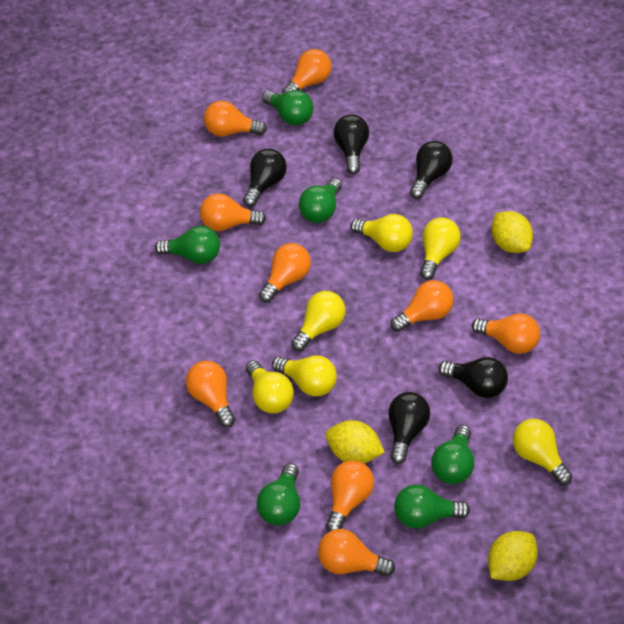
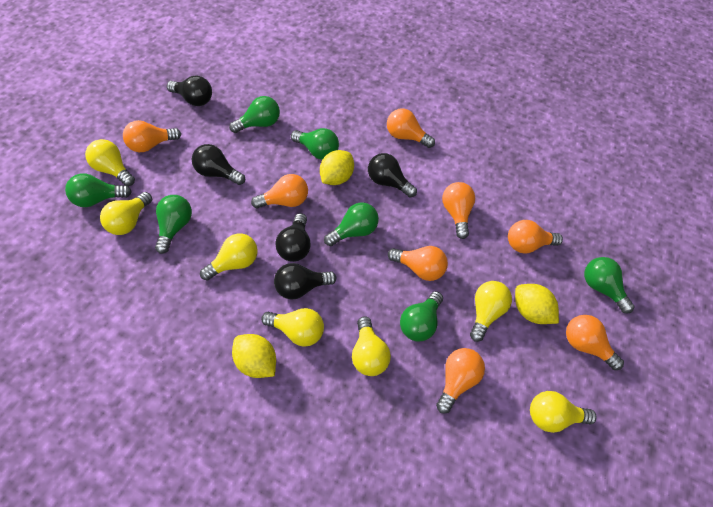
green light bulb: 6 -> 7
orange light bulb: 9 -> 8
yellow light bulb: 6 -> 7

